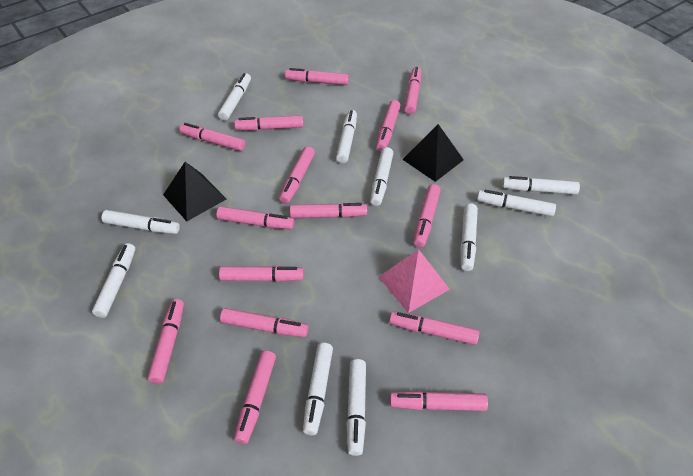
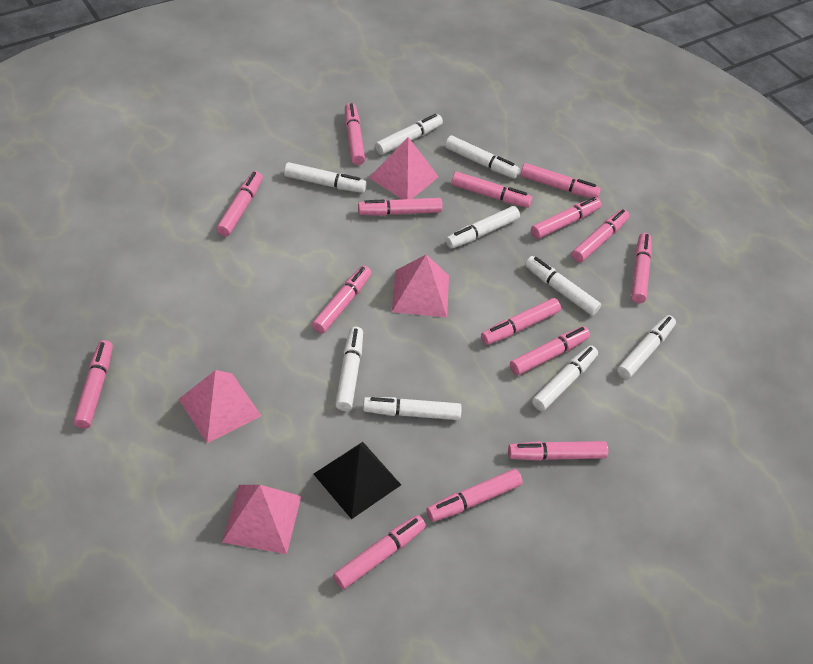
black pyramid: 2 -> 1
pink pyramid: 1 -> 4
white marker: 10 -> 9

